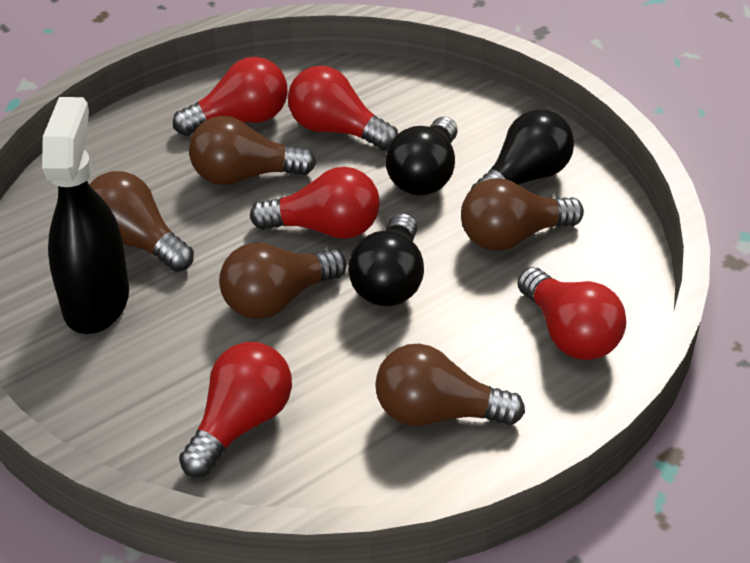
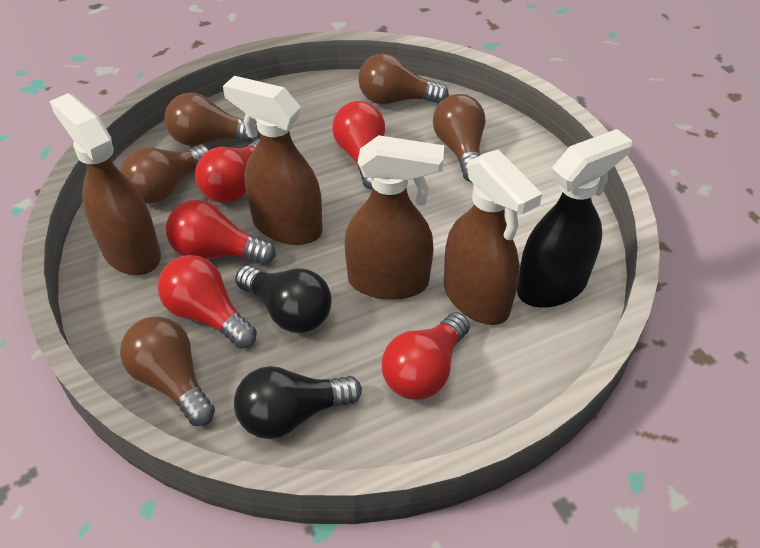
black light bulb: 3 -> 2
brown spray bottle: 0 -> 4

